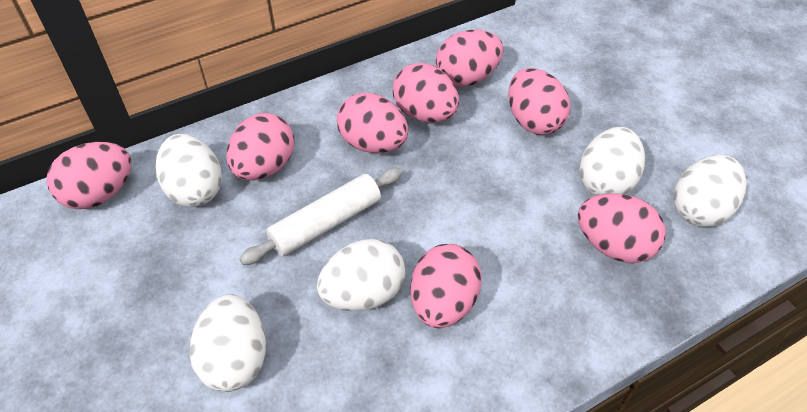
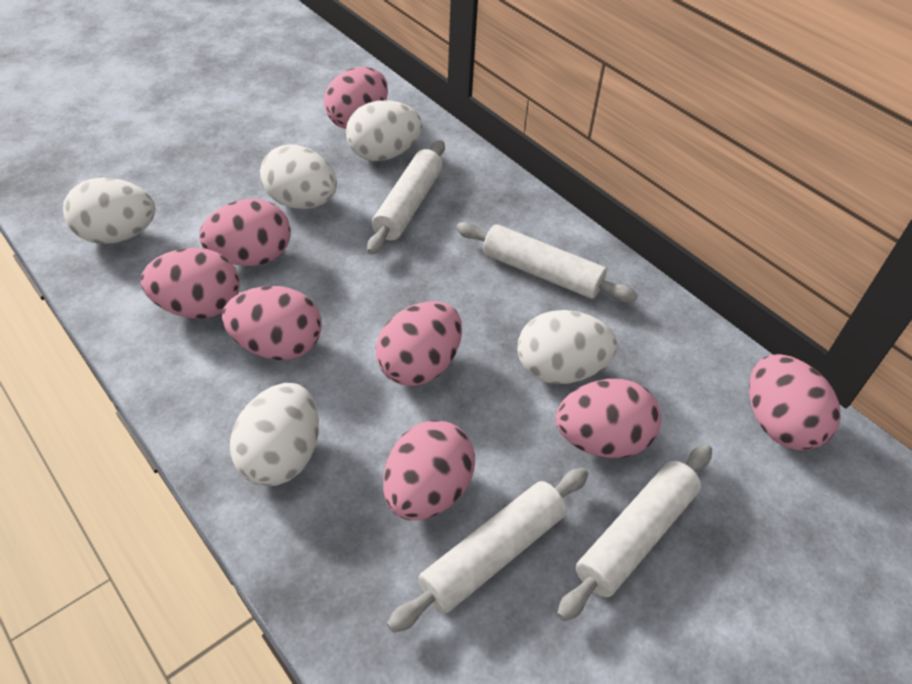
white rolling pin: 1 -> 4

